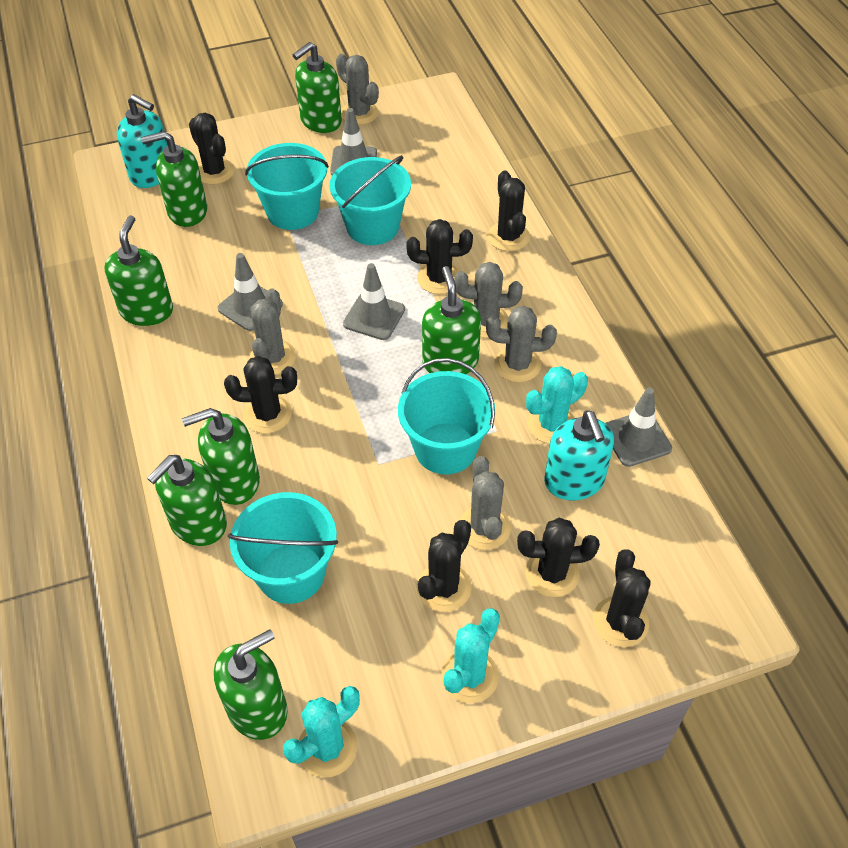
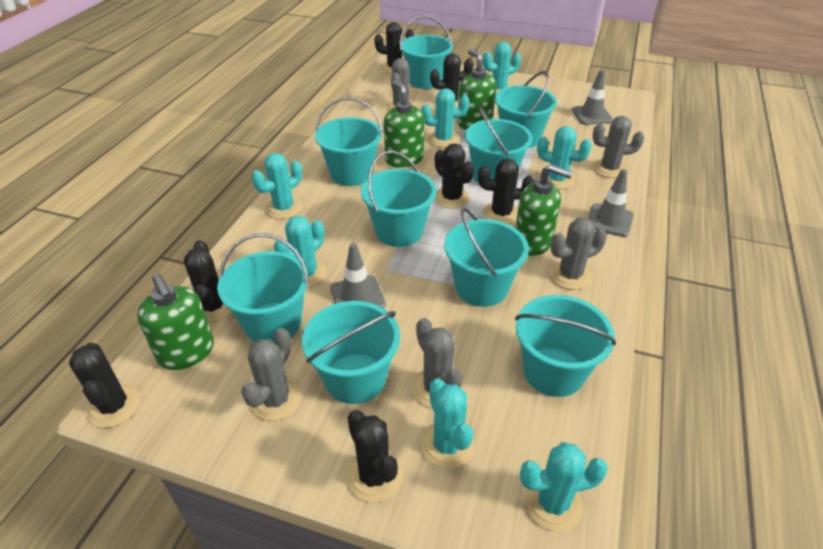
green soap dispenser: 7 -> 4
grey traffic cone: 4 -> 3
turquoise bucket: 4 -> 9
turquoise cactus: 3 -> 7
turquoise soap dispenser: 2 -> 0

